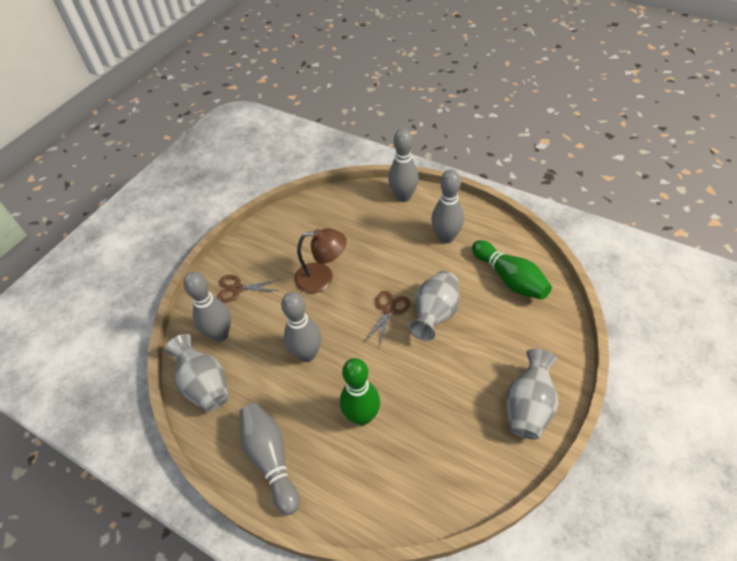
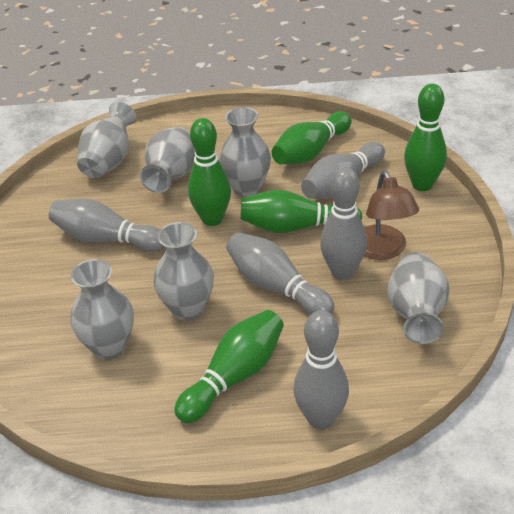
brown scissors: 2 -> 0
green bowling pin: 2 -> 5
grey vase: 3 -> 6

